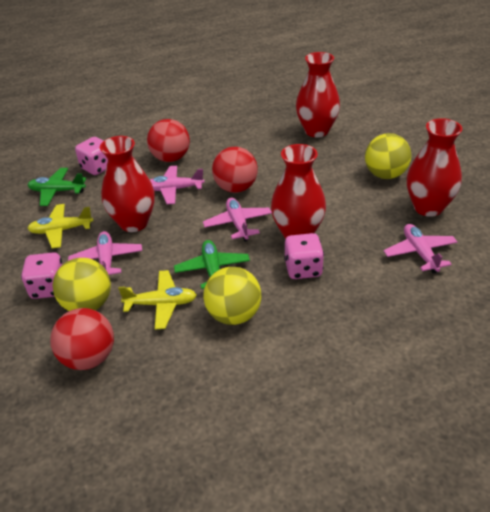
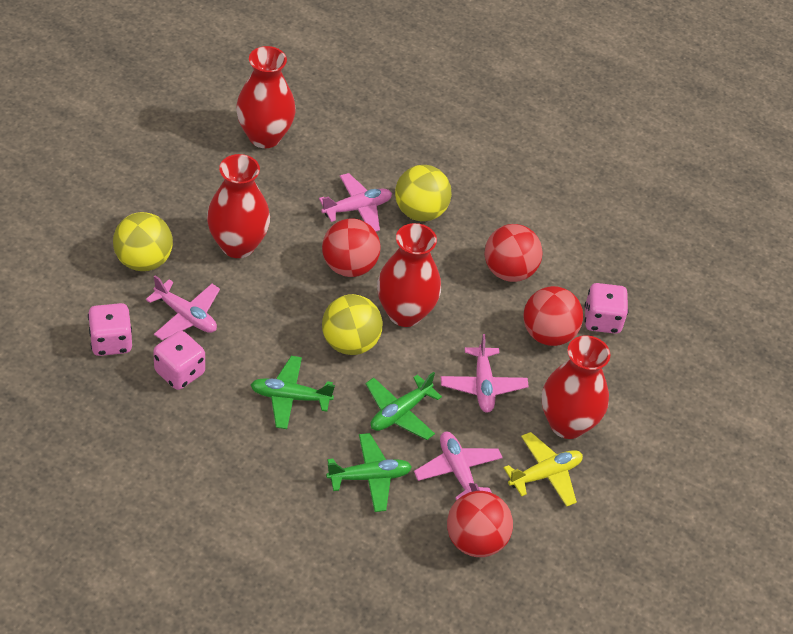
green plane: 2 -> 3
red ball: 3 -> 4
yellow plane: 2 -> 1

